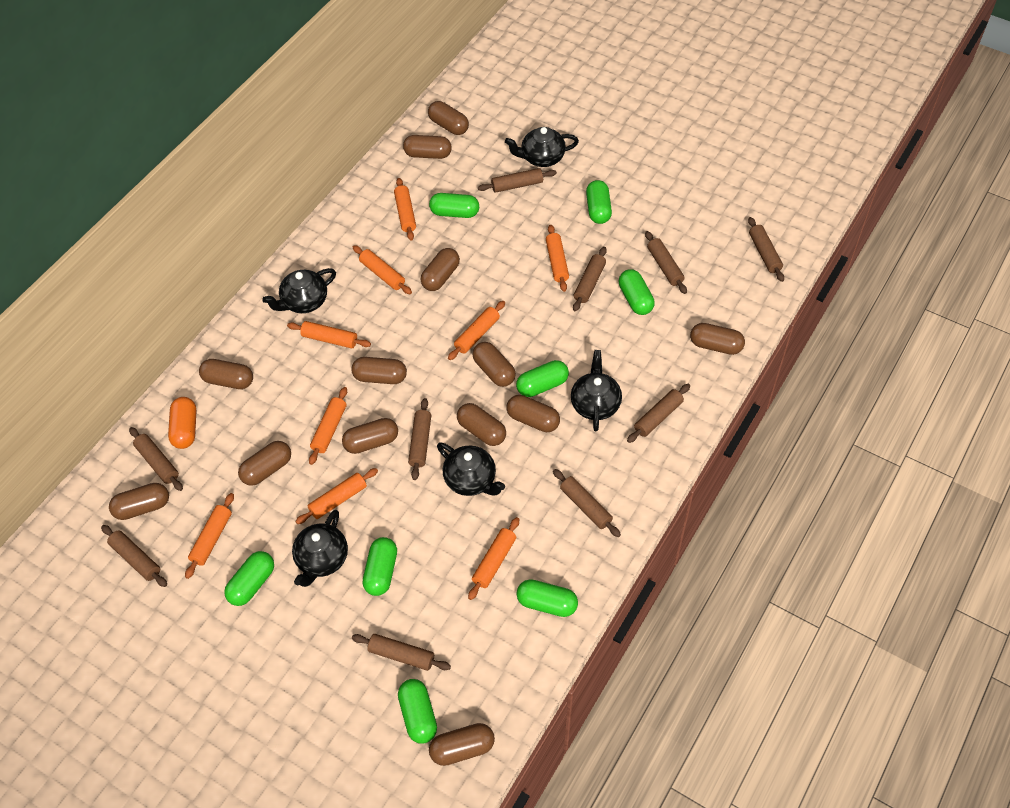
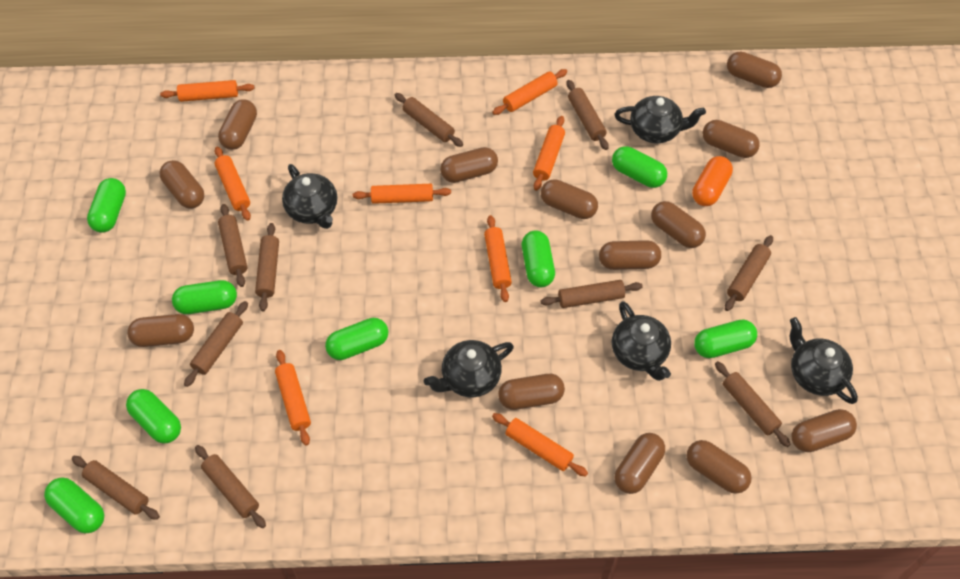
orange rolling pin: 9 -> 8

